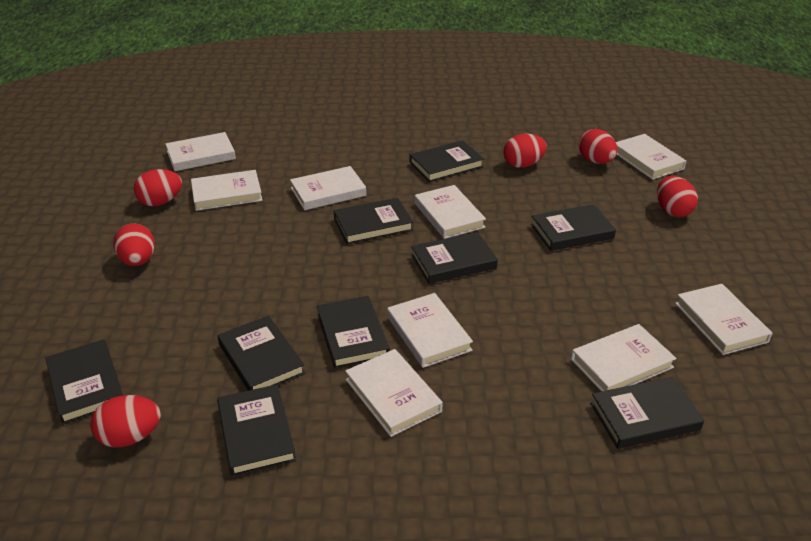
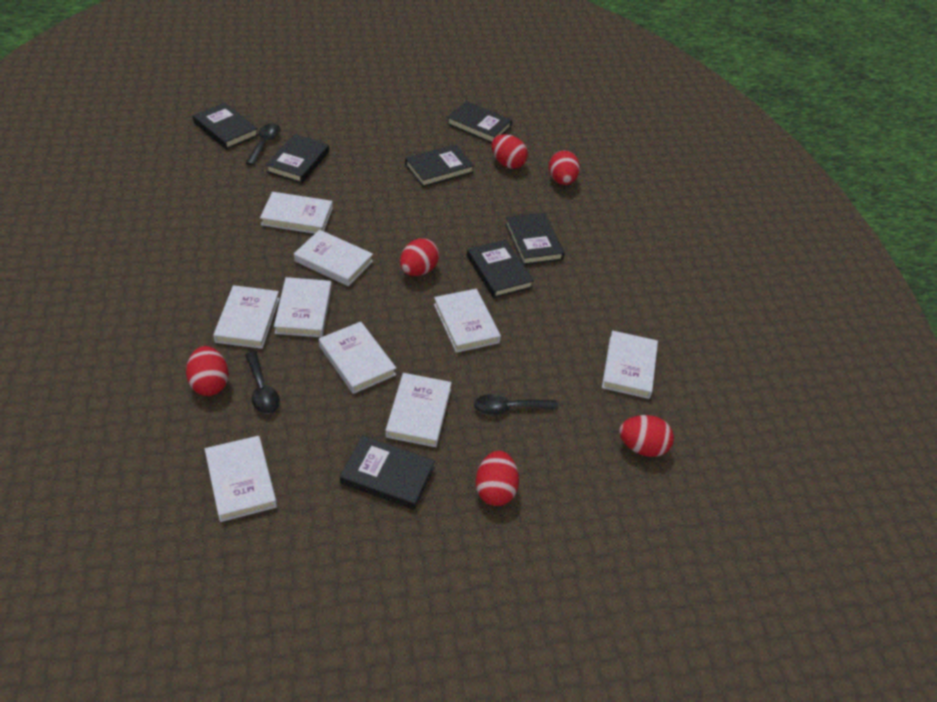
black book: 9 -> 7
black spoon: 0 -> 3

